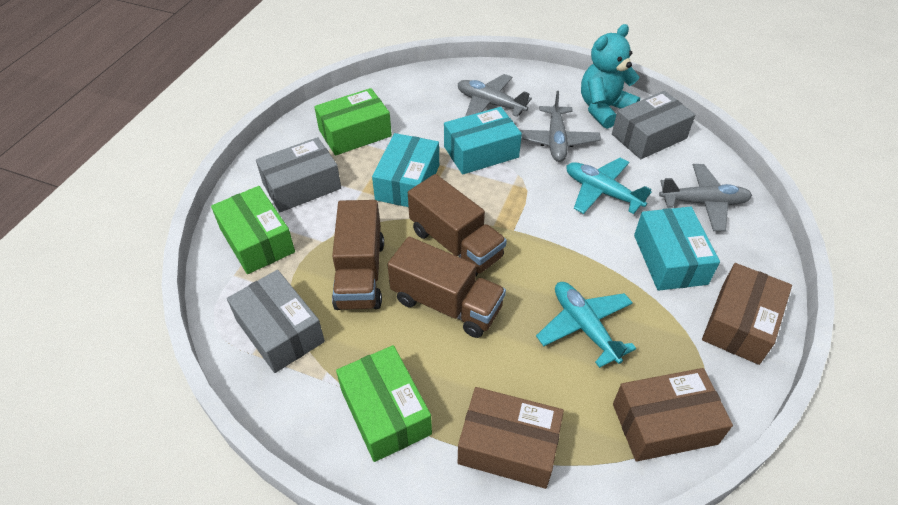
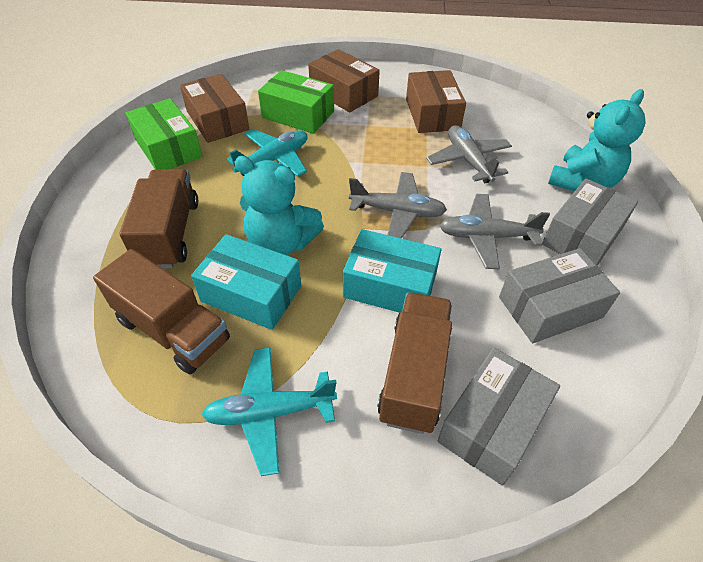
green box: 3 -> 2
turquoise box: 3 -> 2
turquoise teddy bear: 1 -> 2

